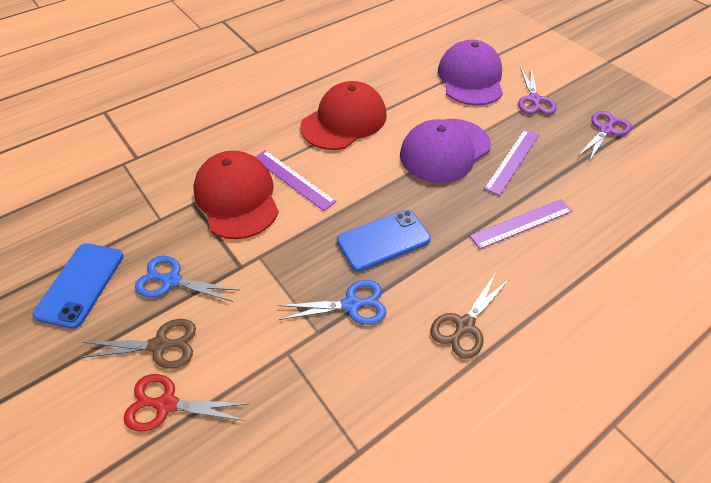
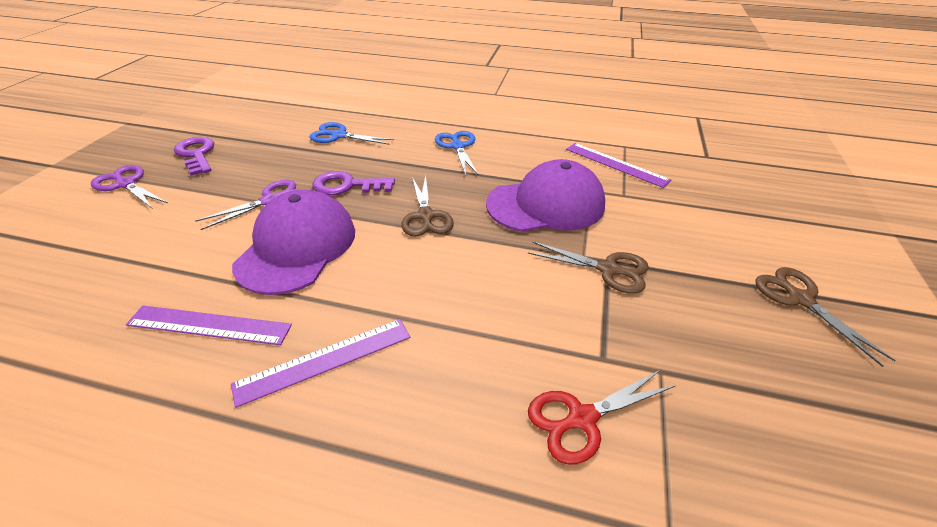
blue phone: 2 -> 0
brown scissors: 2 -> 3
purple key: 0 -> 2
red cap: 2 -> 0

